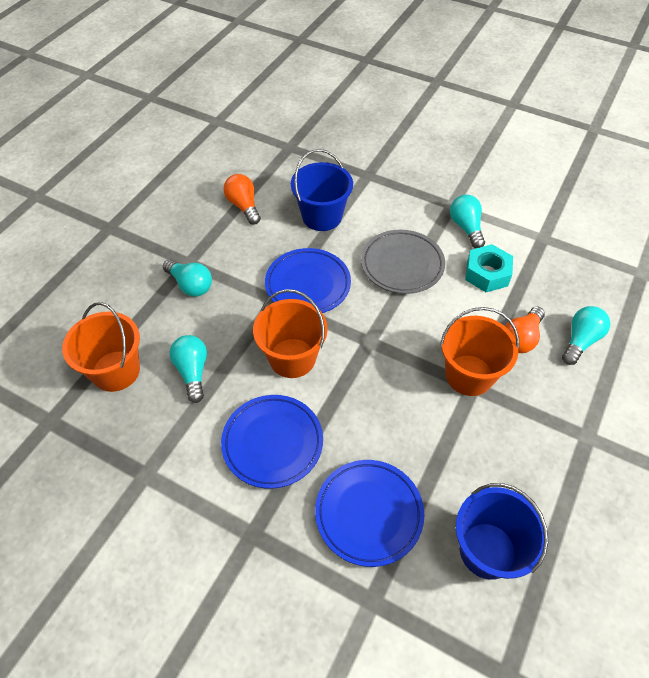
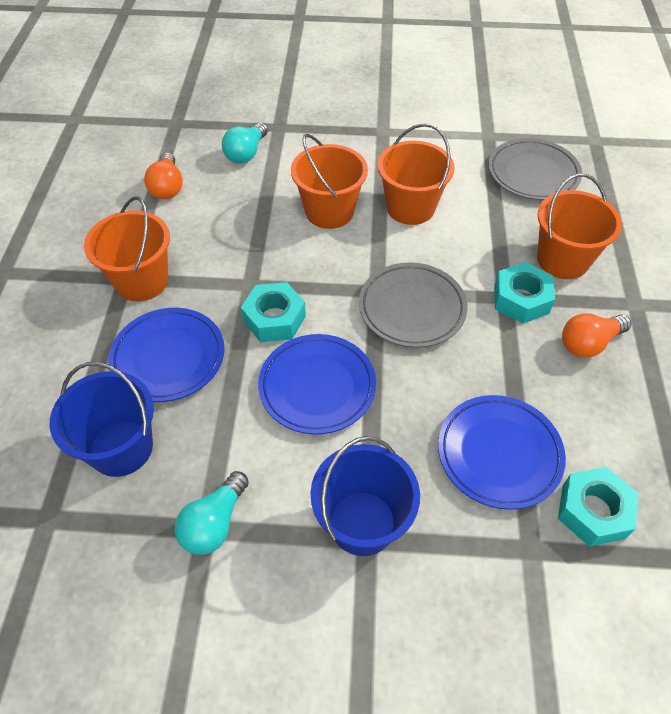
grey plate: 1 -> 2
orange bucket: 3 -> 4
turquoise light bulb: 4 -> 2
turquoise nut: 1 -> 3

